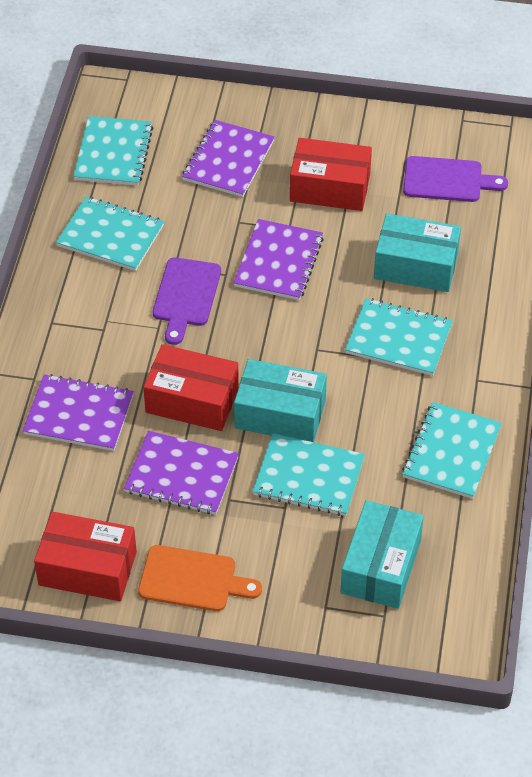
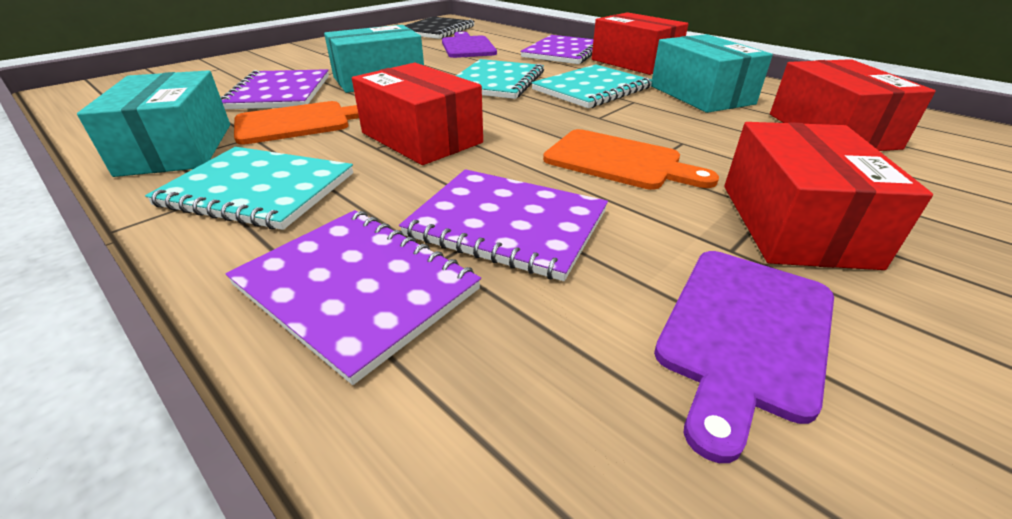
black notebook: 0 -> 1
orange cutting board: 1 -> 2
red box: 3 -> 4
turquoise notebook: 5 -> 3

